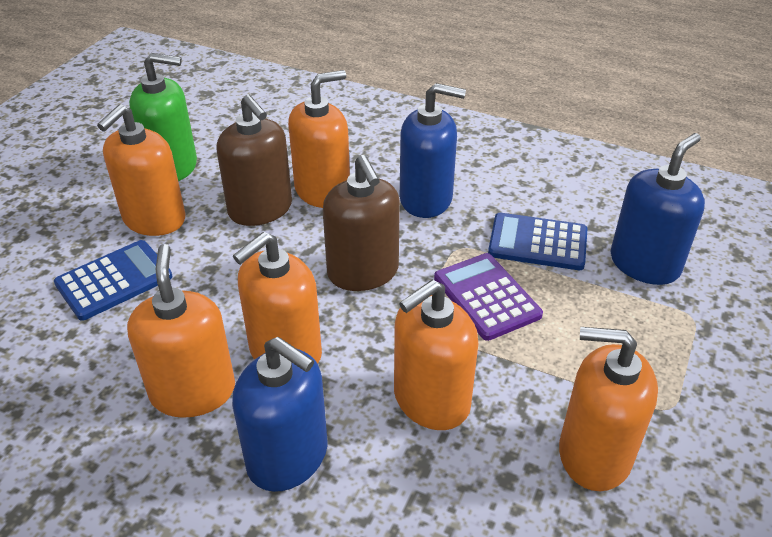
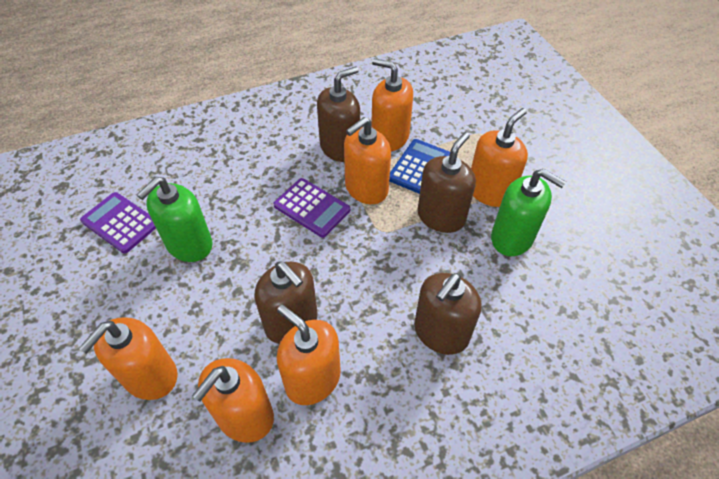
blue calculator: 2 -> 1
blue soap dispenser: 3 -> 0
brown soap dispenser: 2 -> 4
green soap dispenser: 1 -> 2
purple calculator: 1 -> 2

